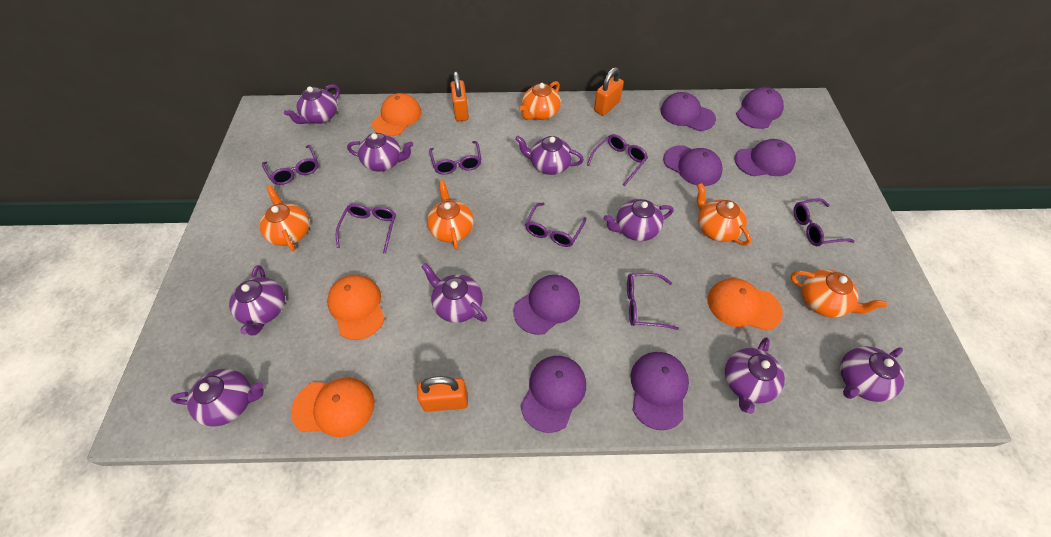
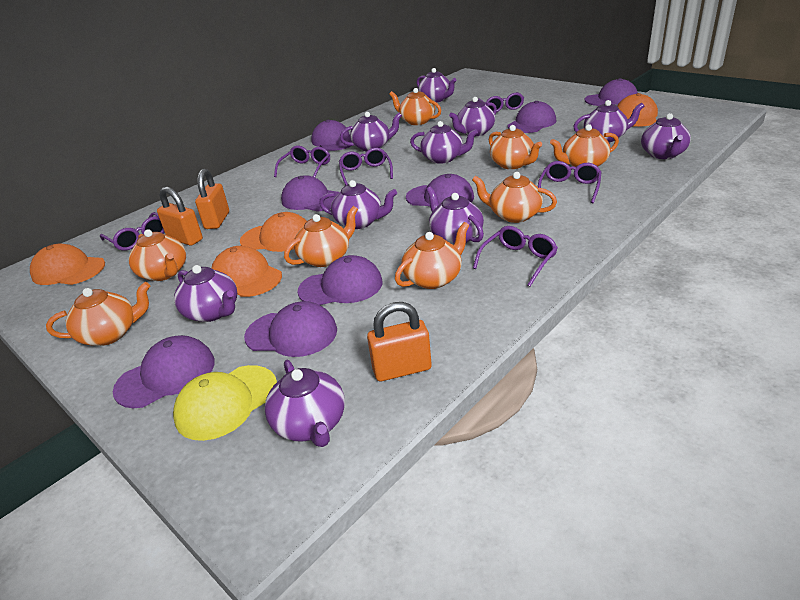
orange teapot: 5 -> 8
purple cap: 7 -> 8
purple glasses: 7 -> 6
purple teapot: 9 -> 10
yellow cap: 0 -> 1

